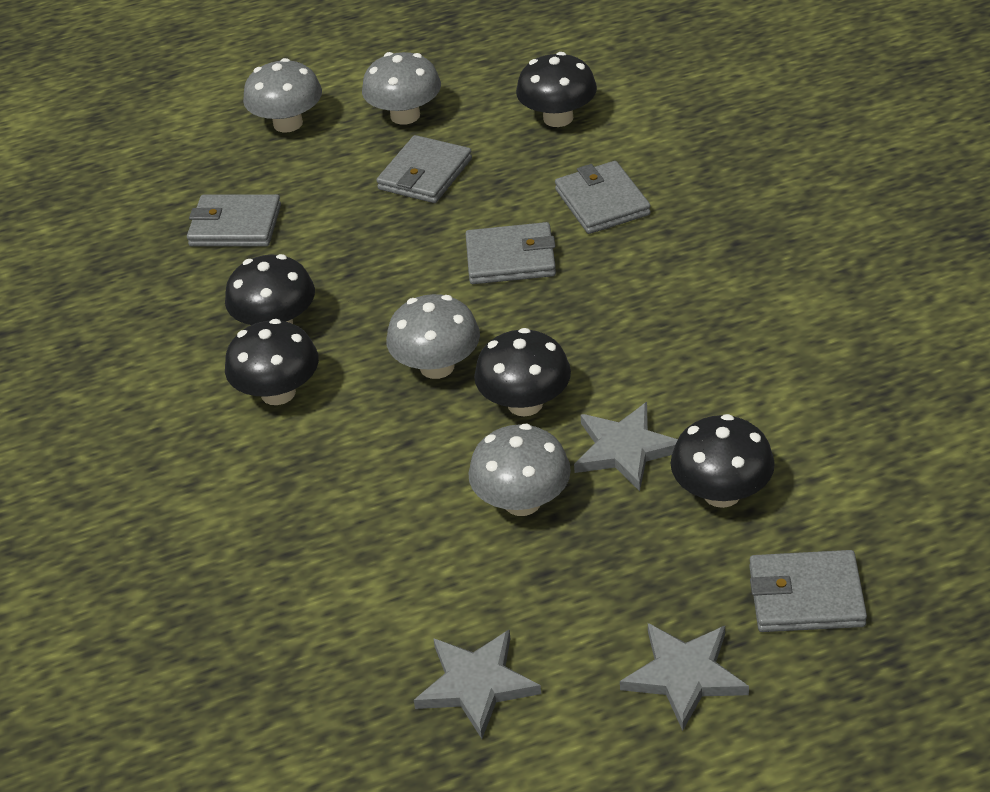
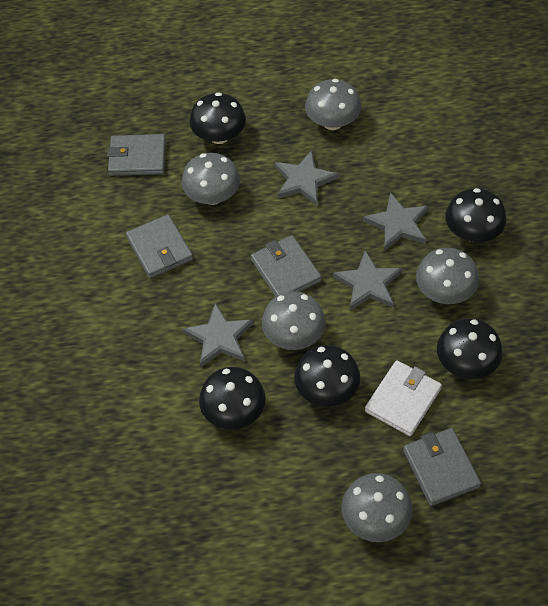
grey mushroom: 4 -> 5
grey star: 3 -> 4
grey wallet: 5 -> 4
white wallet: 0 -> 1

